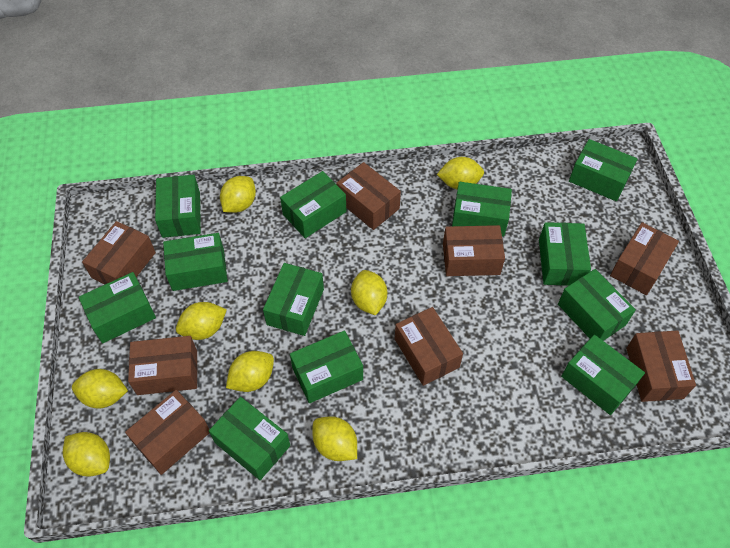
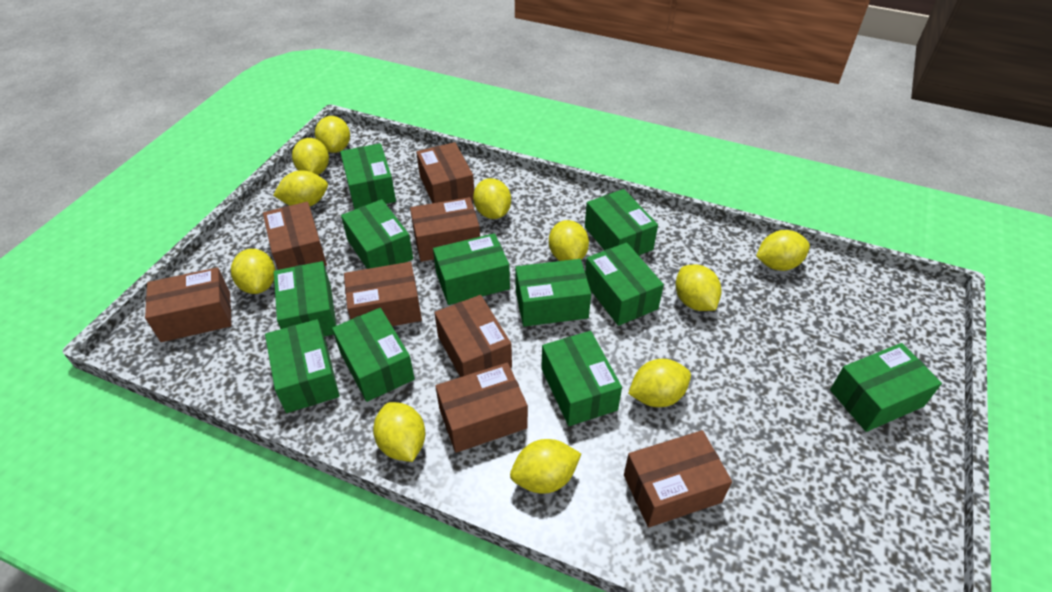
green box: 12 -> 11
yellow lemon: 8 -> 11

